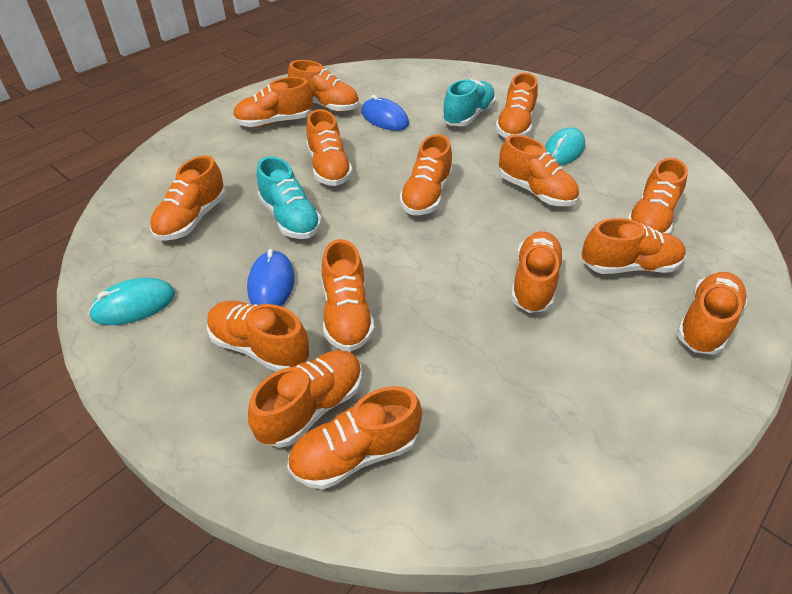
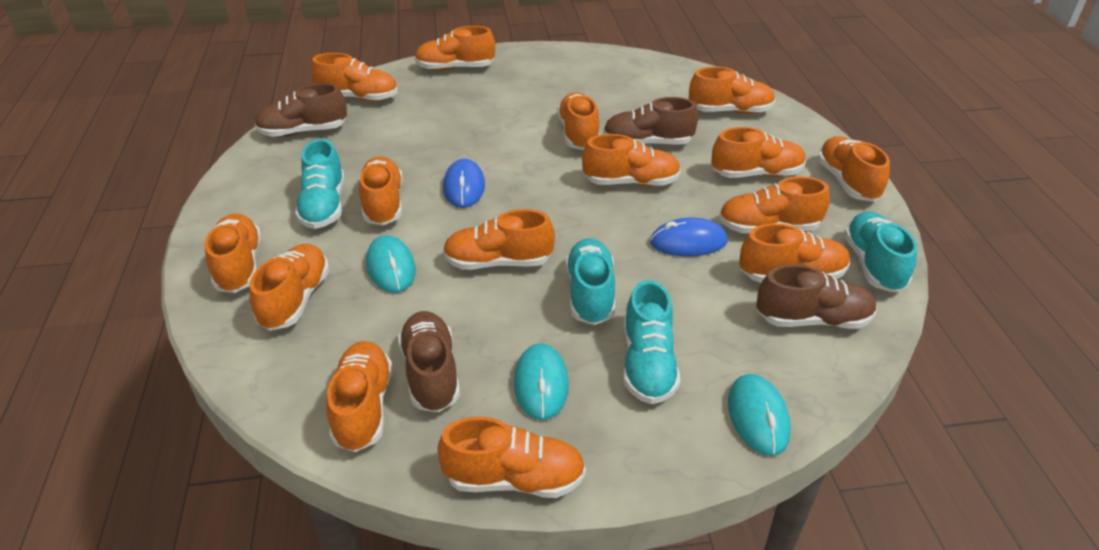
brown shoe: 0 -> 4
turquoise mouse: 2 -> 3
turquoise shoe: 2 -> 4

